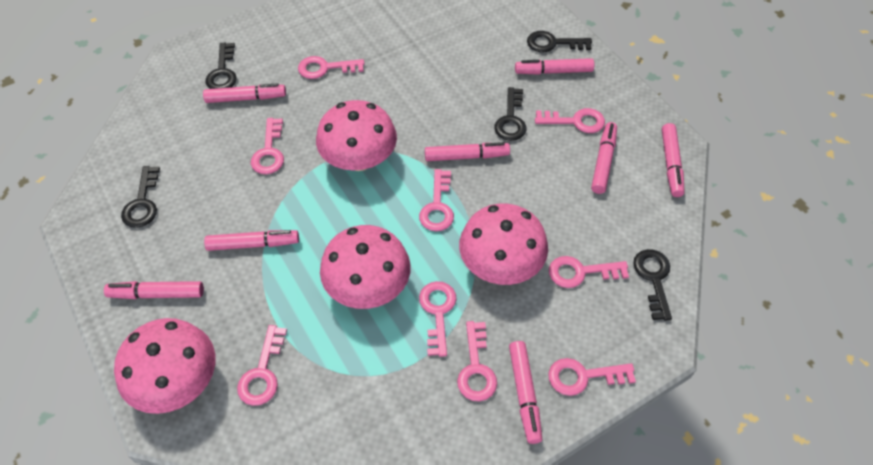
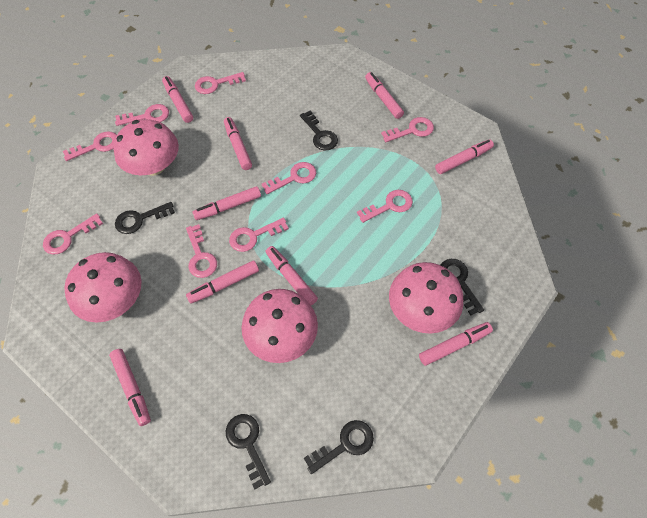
pink marker: 8 -> 9

